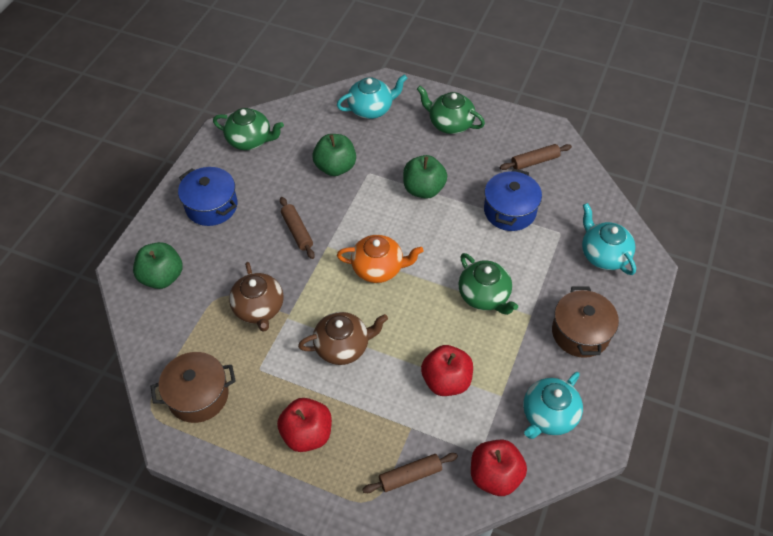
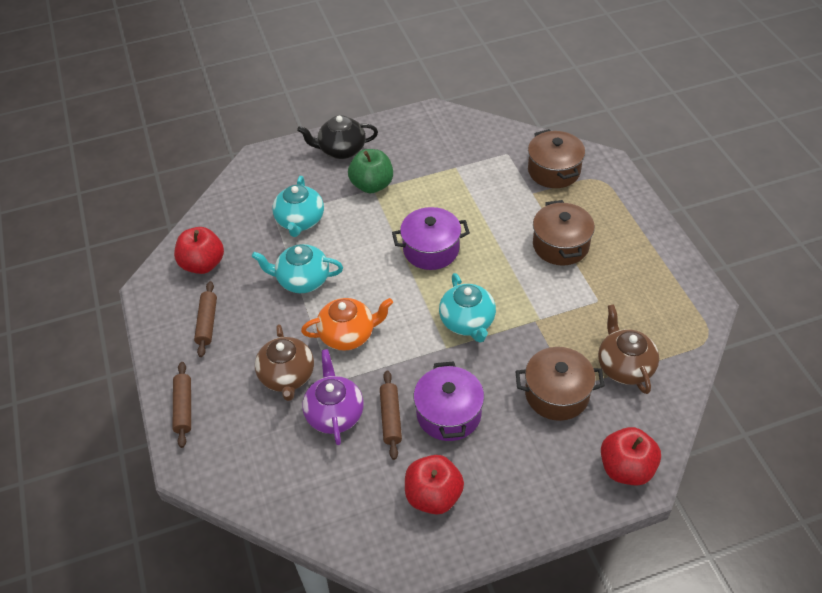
black teapot: 0 -> 1
blue pot: 2 -> 0
brown pot: 2 -> 3
green apple: 3 -> 1
green teapot: 3 -> 0
purple pot: 0 -> 2
purple teapot: 0 -> 1

